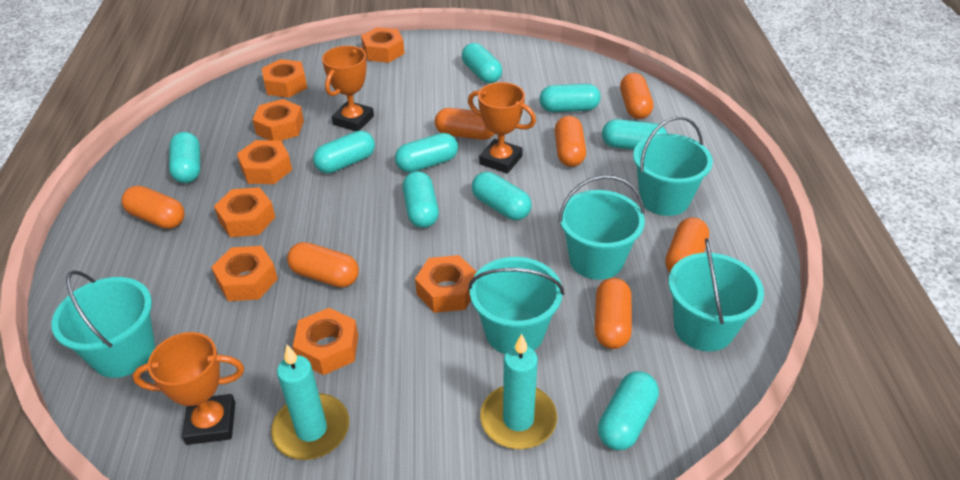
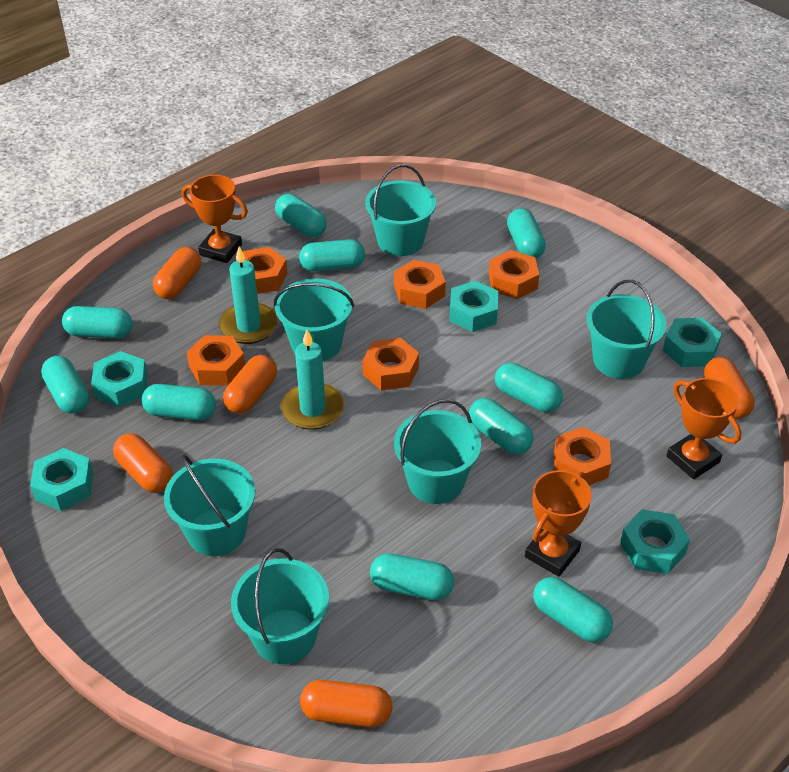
orange capsule: 7 -> 5
orange nut: 8 -> 6
turquoise bucket: 5 -> 6
turquoise capsule: 9 -> 10
turquoise nut: 0 -> 5

